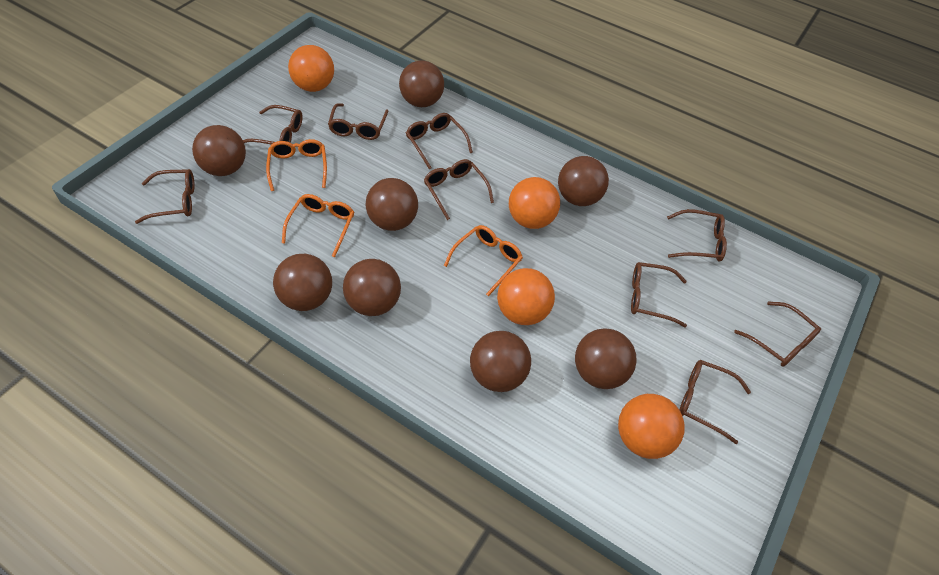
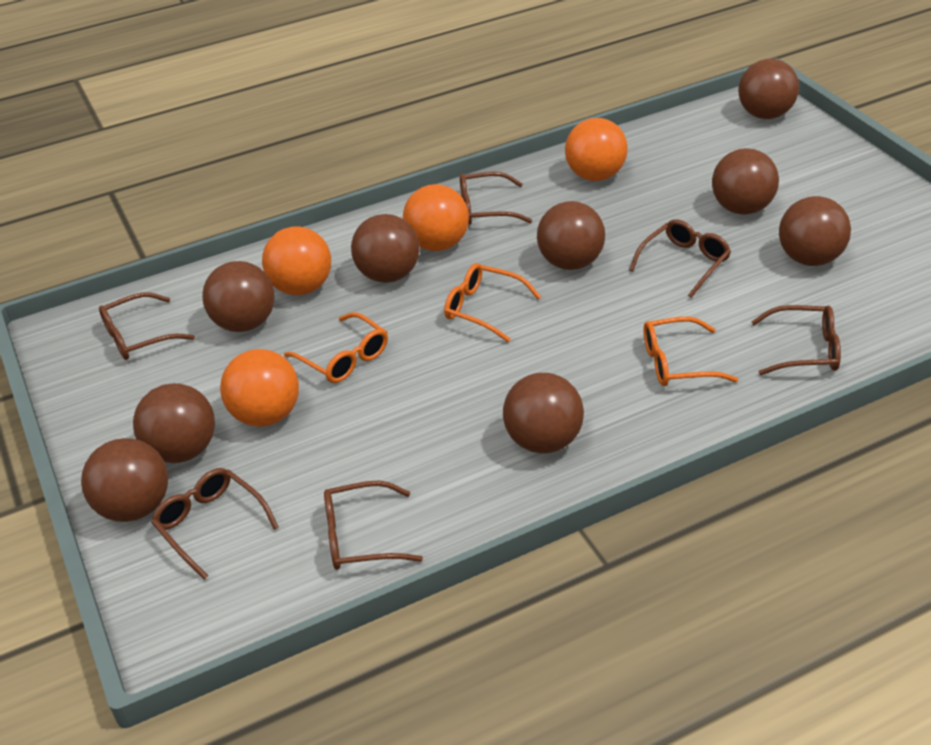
brown ball: 8 -> 9
brown glasses: 9 -> 6

